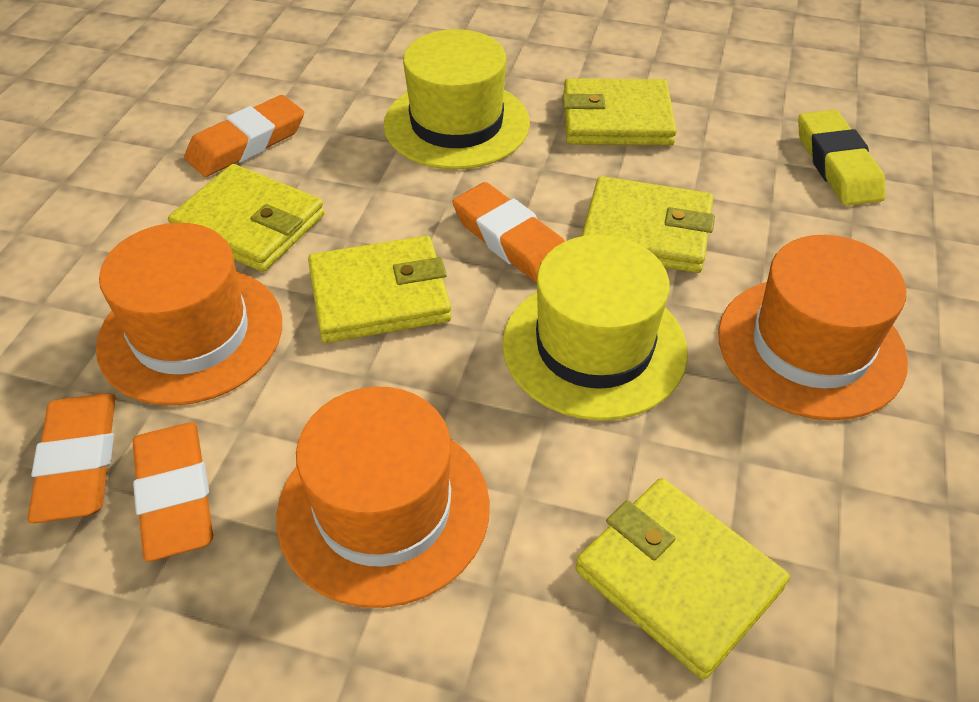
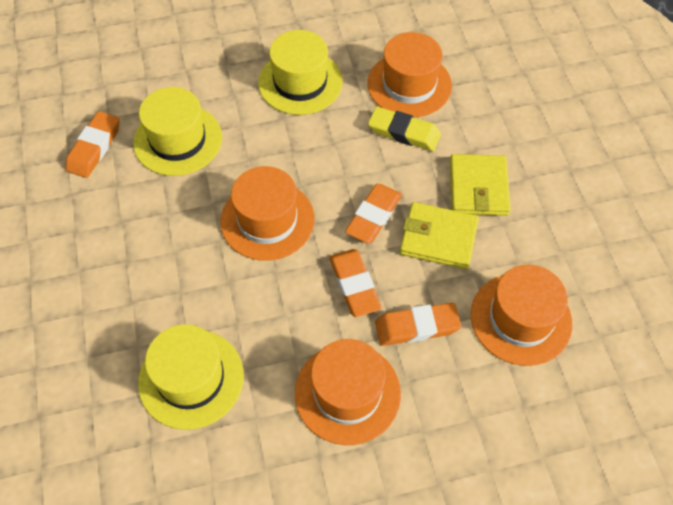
orange hat: 3 -> 4
yellow hat: 2 -> 3
yellow wallet: 5 -> 2

